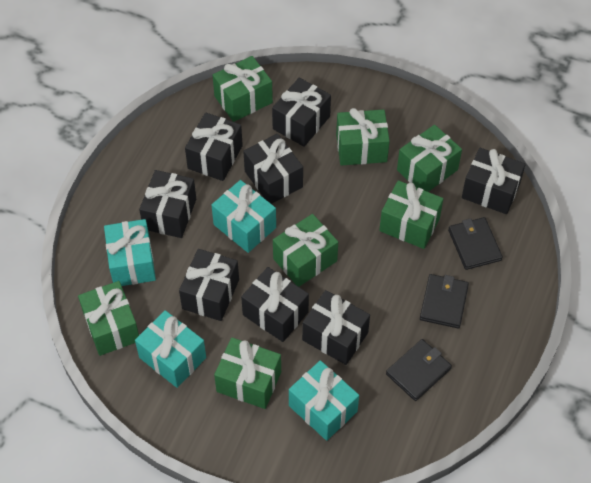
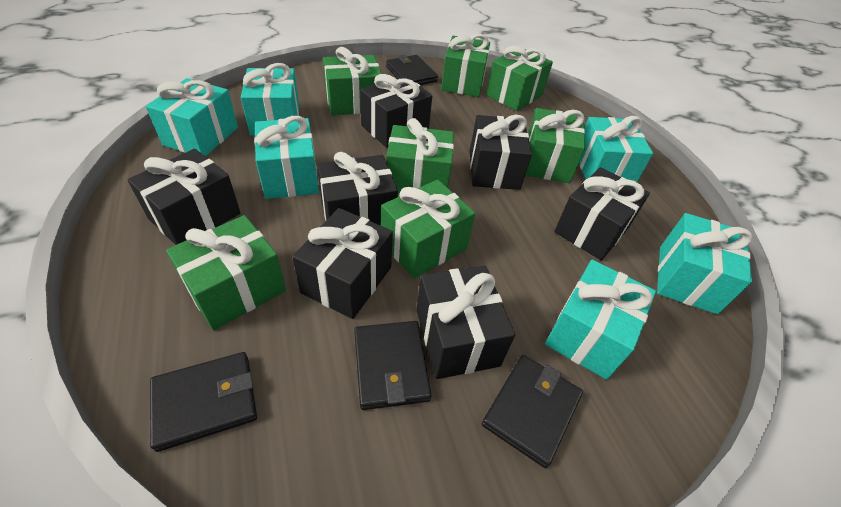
black gift: 8 -> 7
black wallet: 3 -> 4
turquoise gift: 4 -> 6

